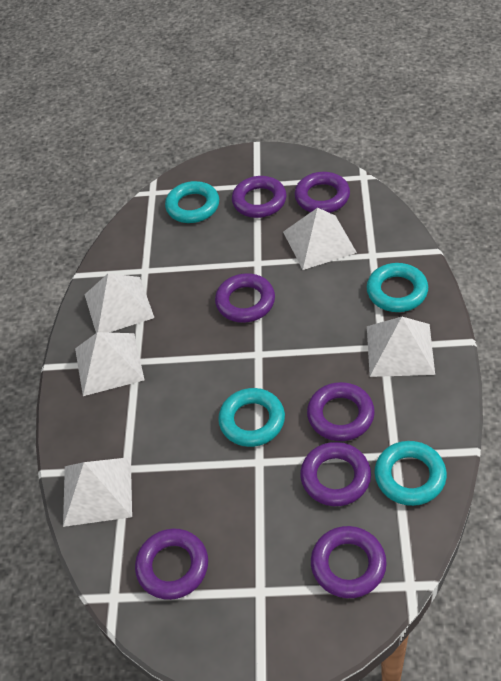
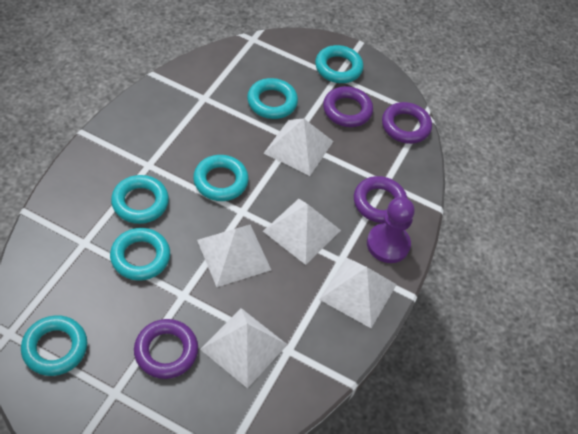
purple pawn: 0 -> 1
purple ring: 7 -> 4
turquoise ring: 4 -> 6

